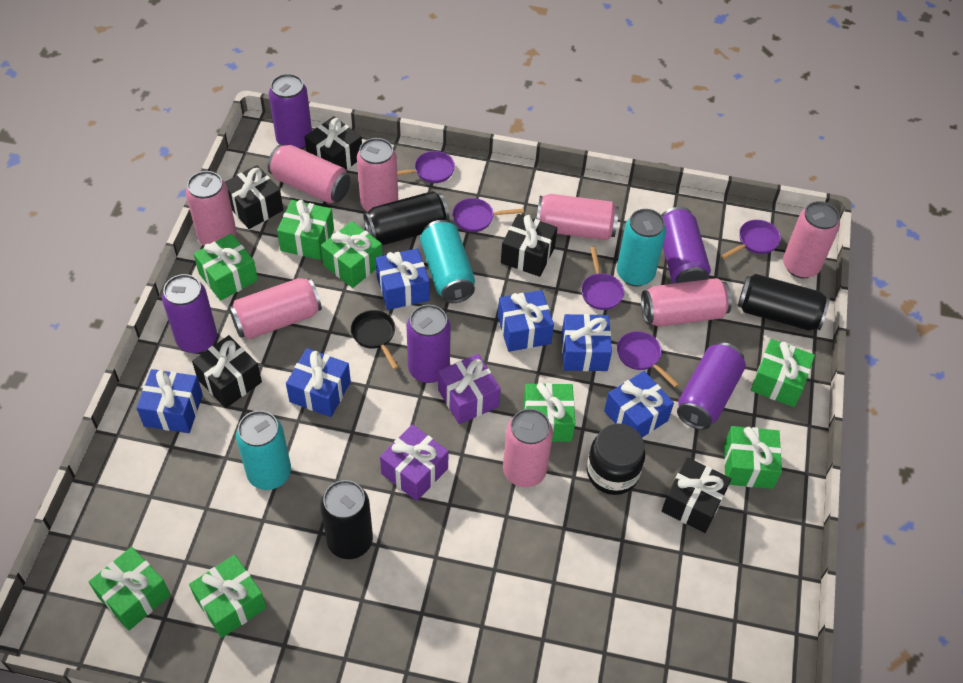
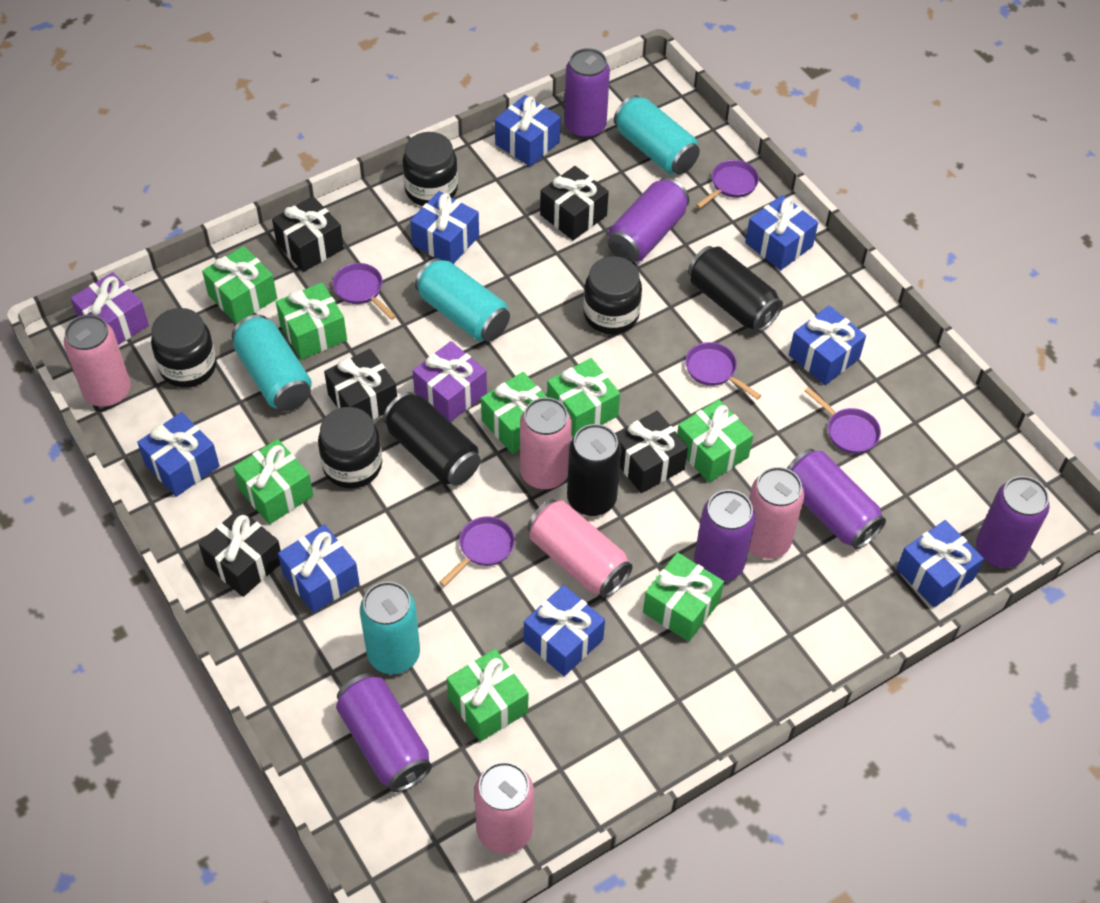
black jar: 1 -> 4
black pan: 1 -> 0
blue gift: 6 -> 8
pink can: 8 -> 5
purple can: 5 -> 6
turquoise can: 3 -> 4

